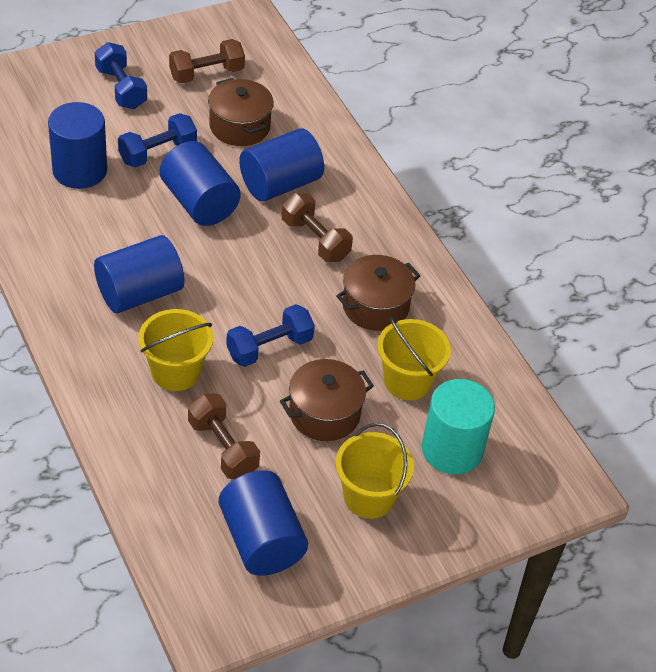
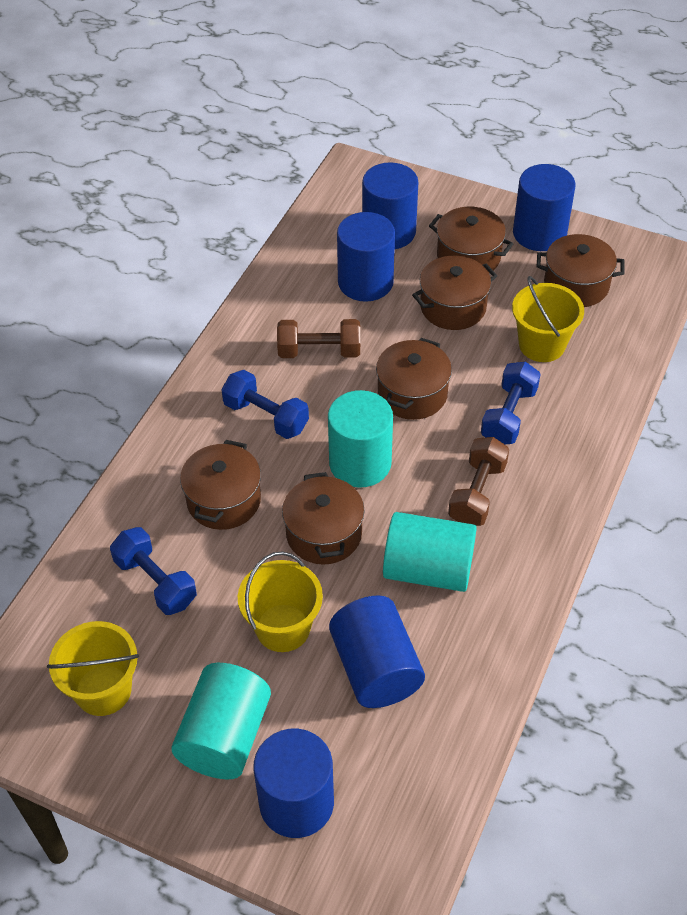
brown dumbbell: 3 -> 2
brown pot: 3 -> 6
turquoise cylinder: 1 -> 3

